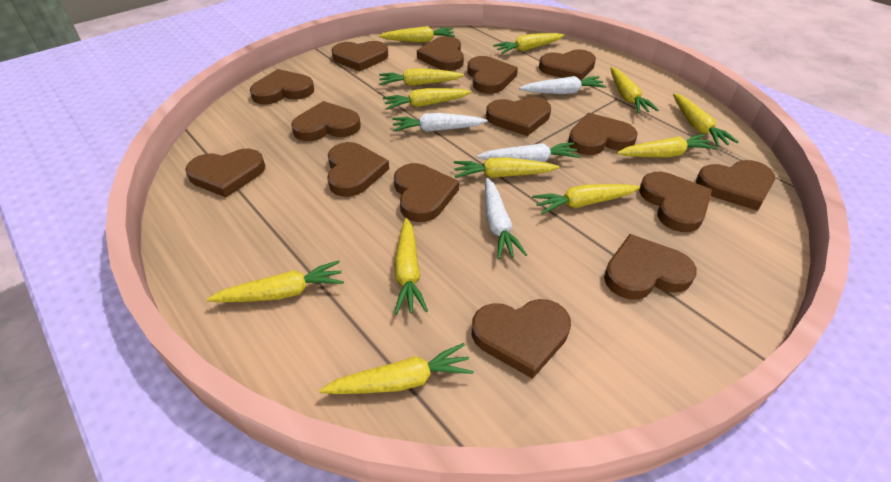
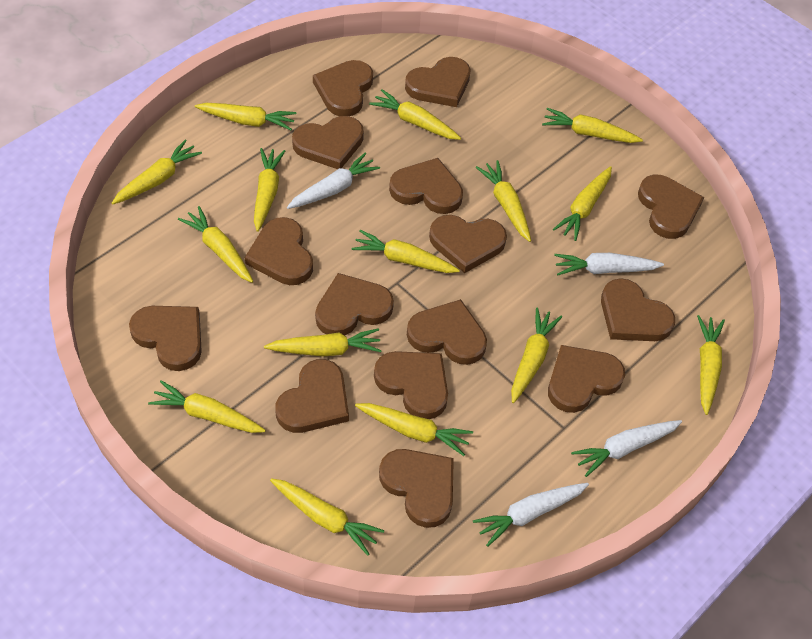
yellow carrot: 12 -> 15

